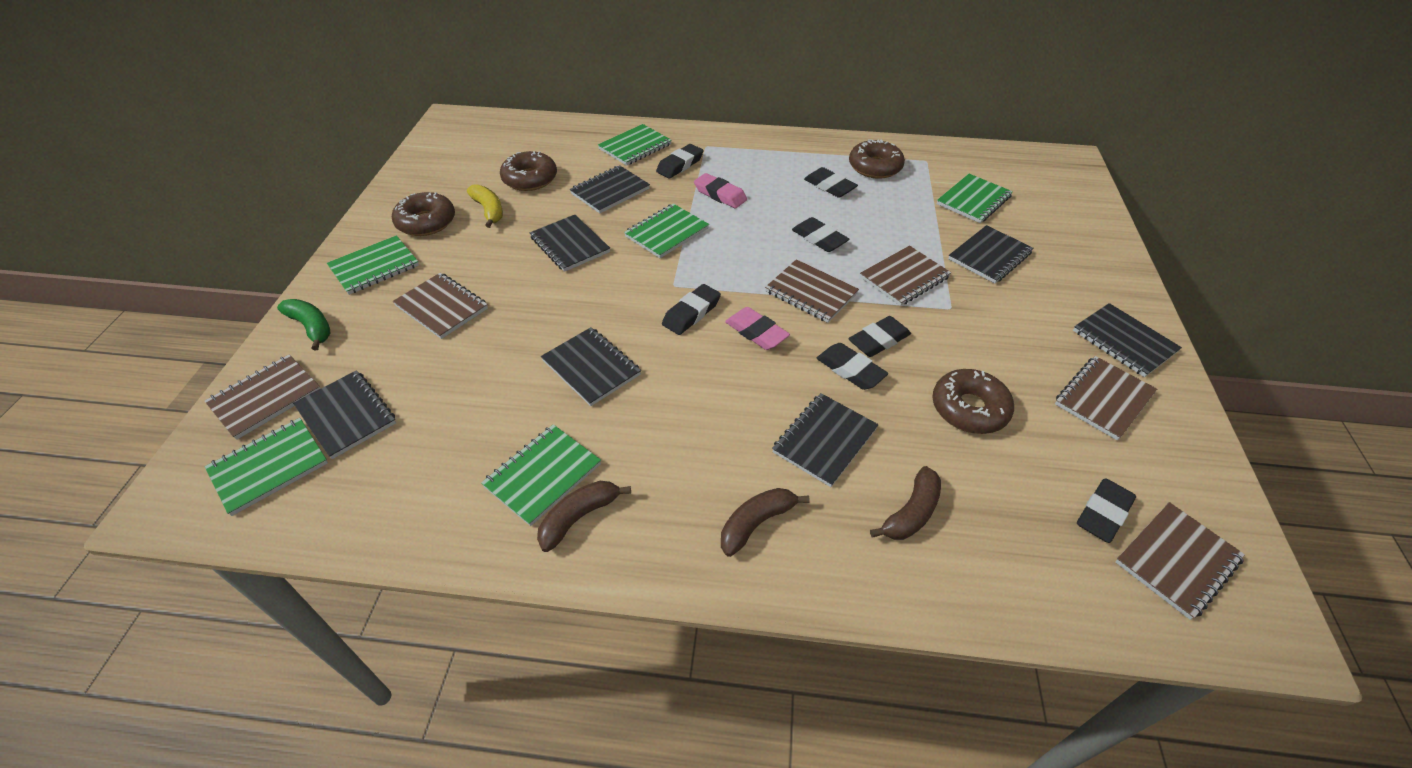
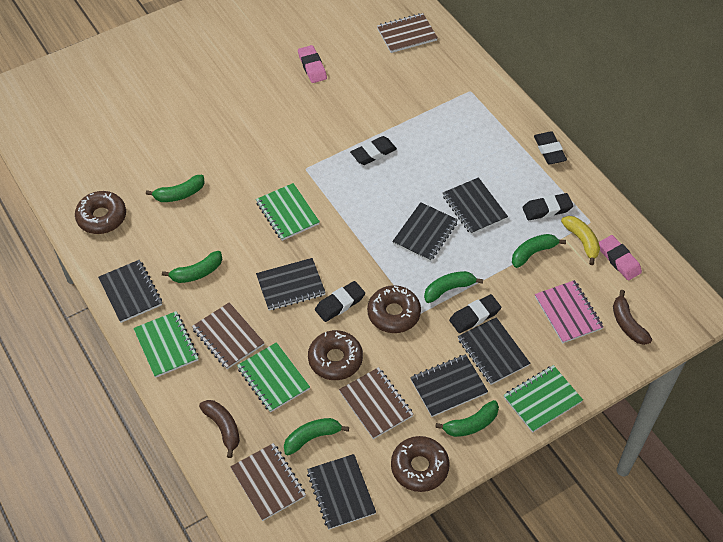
black eraser: 7 -> 5
brown banana: 3 -> 2
brown notebook: 6 -> 4
green banana: 1 -> 6
green notebook: 6 -> 4
pink notebook: 0 -> 1

